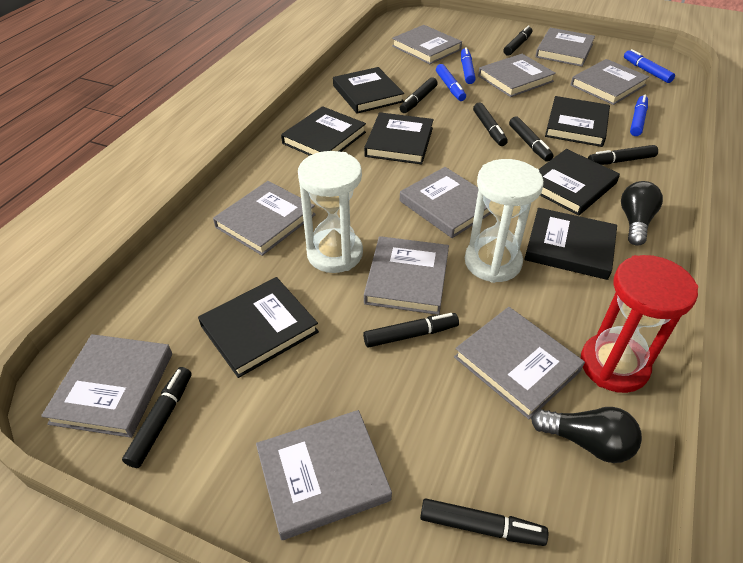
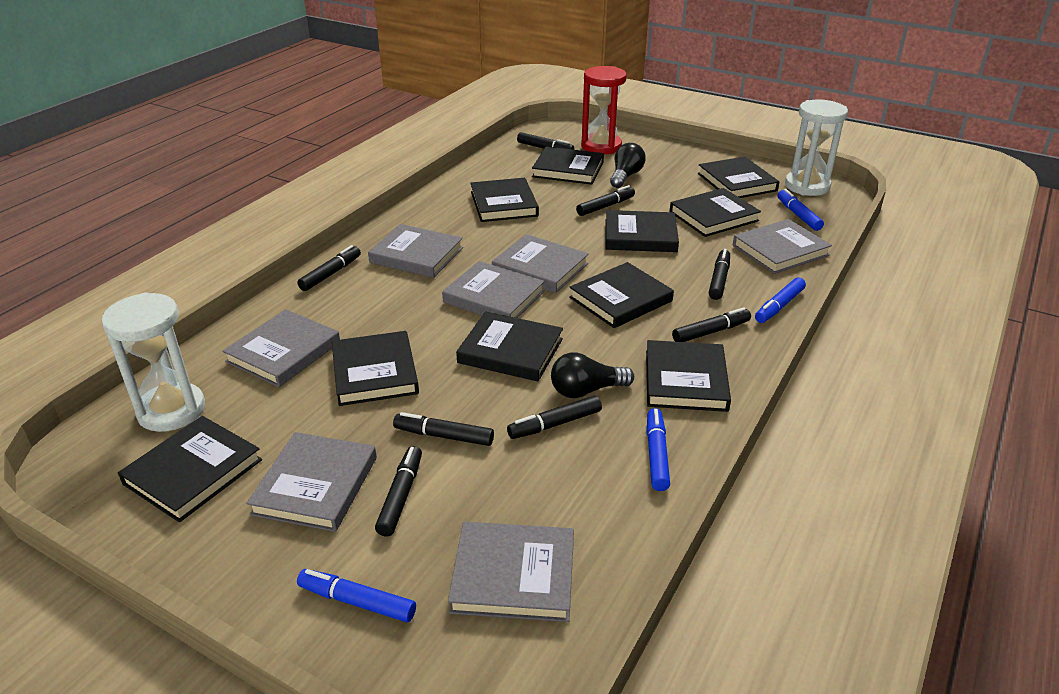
black book: 7 -> 10
grey book: 10 -> 7

